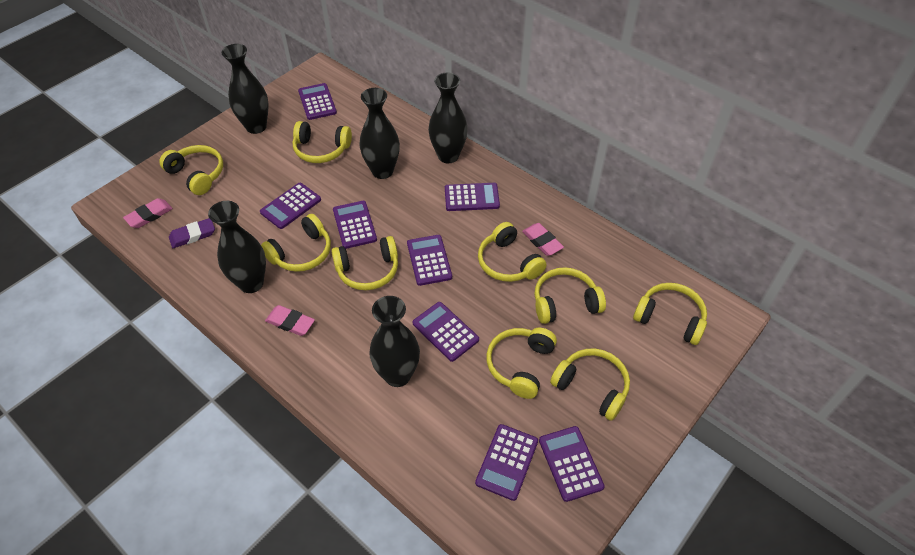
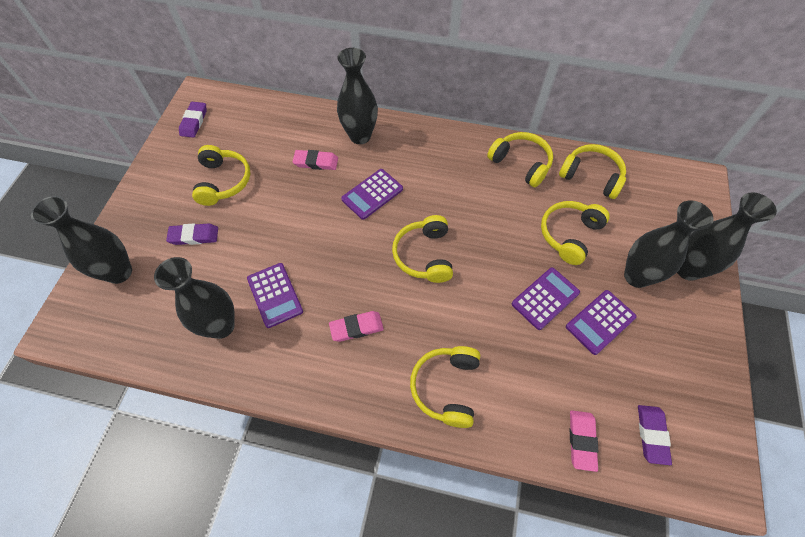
purple calculator: 8 -> 4
purple eraser: 1 -> 3
yellow headphones: 9 -> 6

